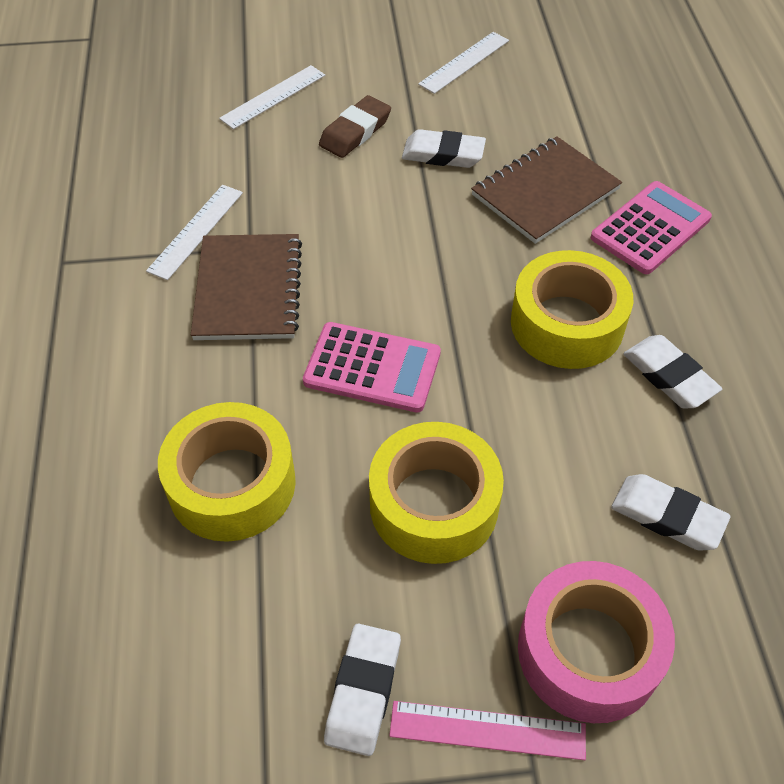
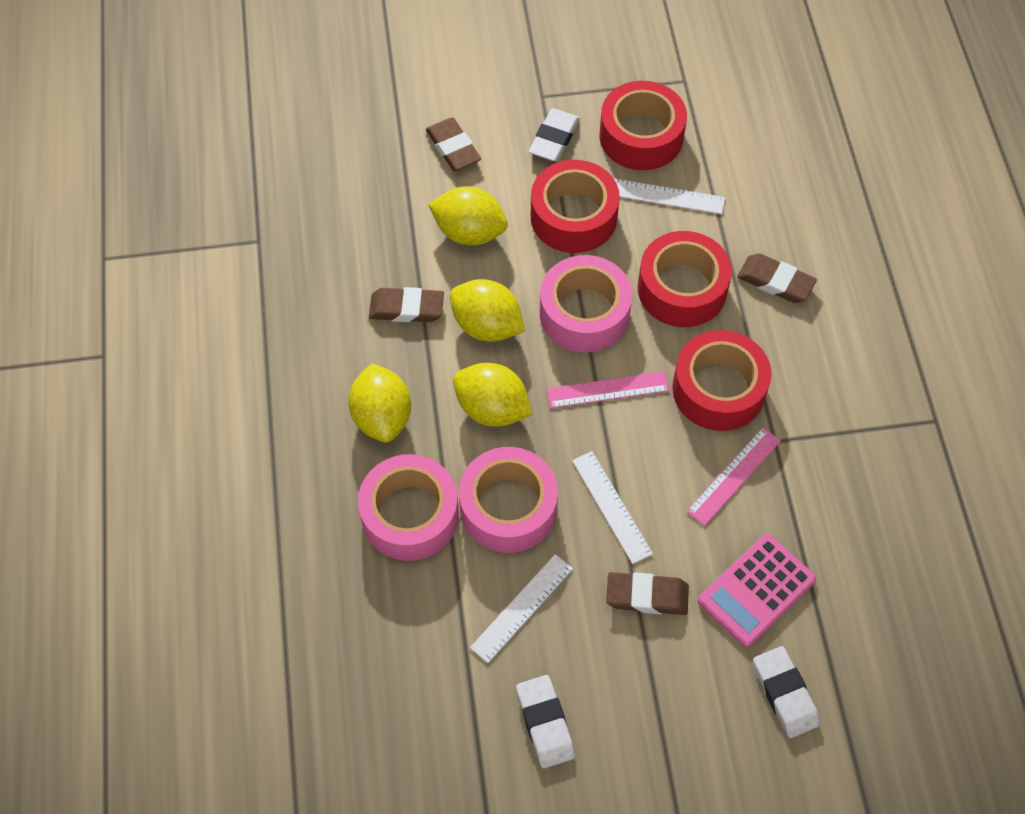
brown eraser: 1 -> 4
brown notebook: 2 -> 0
pink calculator: 2 -> 1
pink ruler: 1 -> 2
pink tape: 1 -> 3
red tape: 0 -> 4
white eraser: 4 -> 3
yellow lemon: 0 -> 4
yellow tape: 3 -> 0

